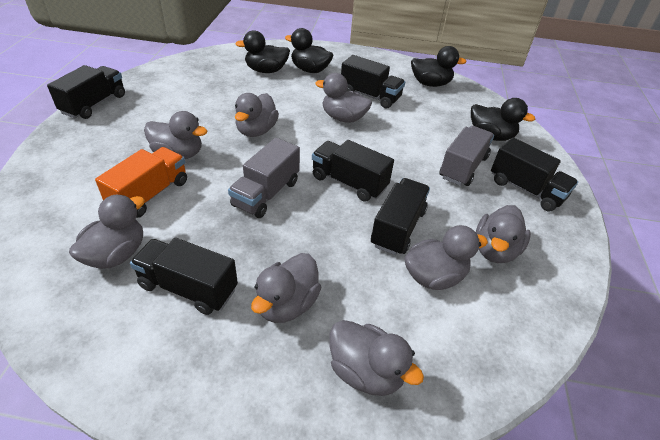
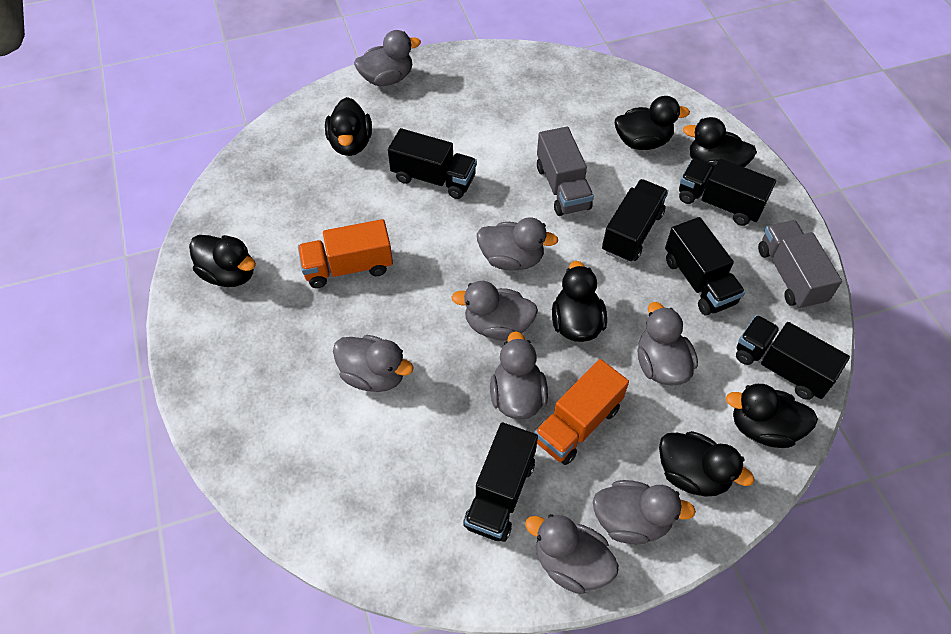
black duck: 4 -> 7
orange truck: 1 -> 2

